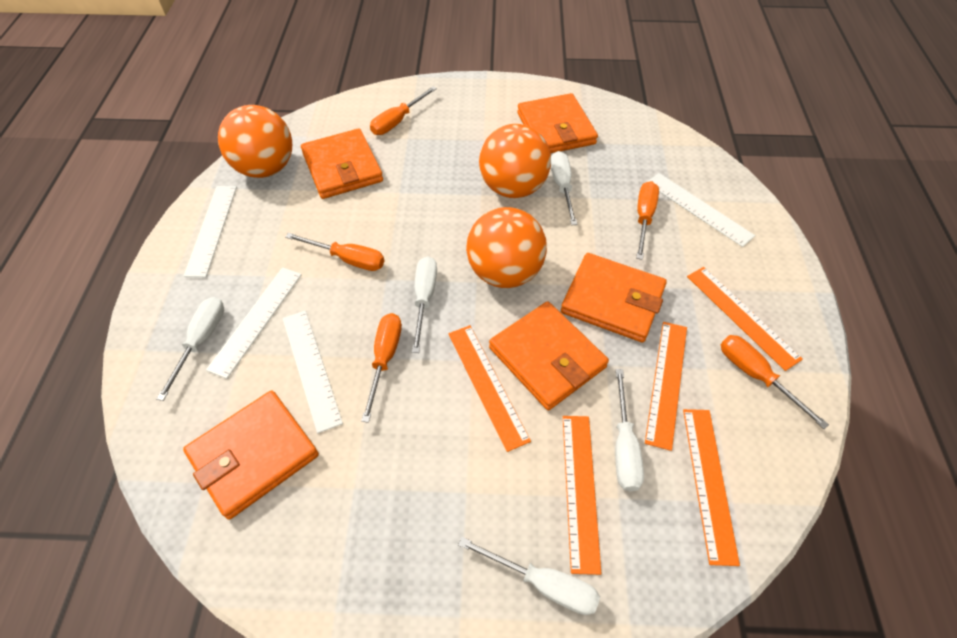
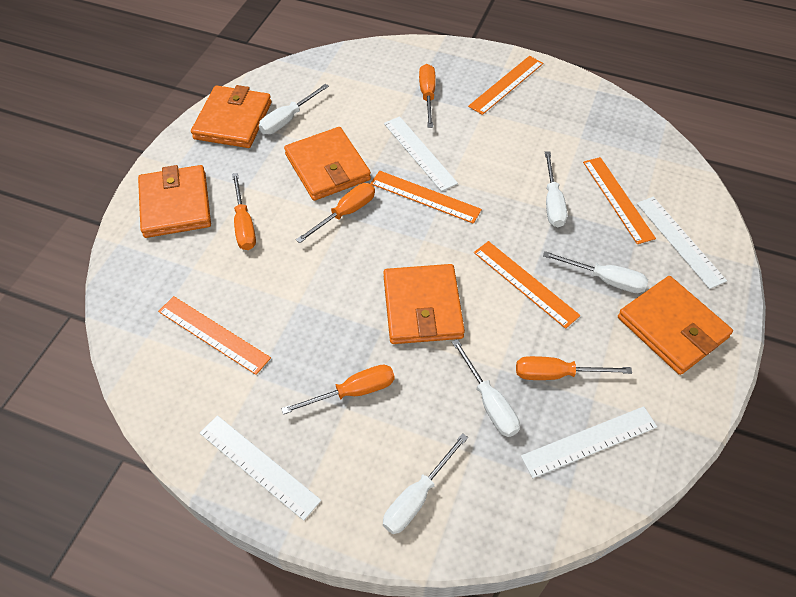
orange ball: 3 -> 0

